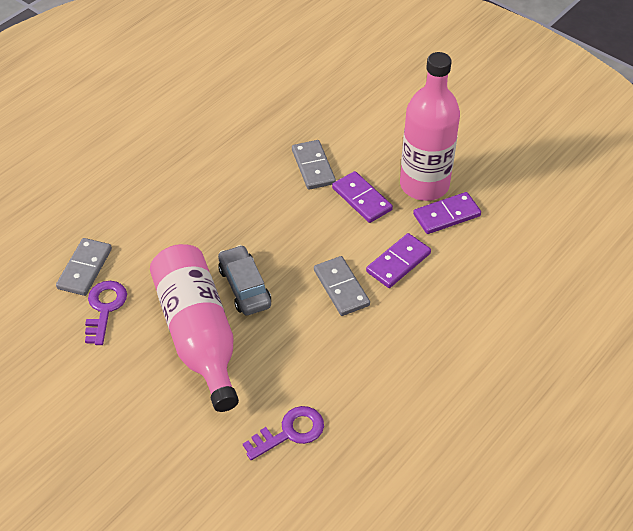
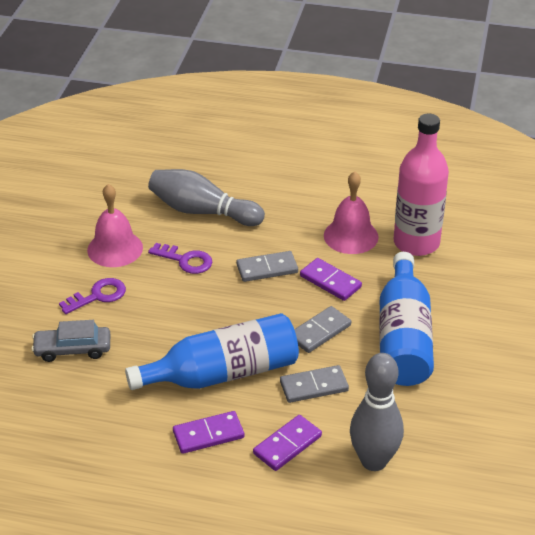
blue bottle: 0 -> 2
grey bowling pin: 0 -> 2
pink bell: 0 -> 2
pink bottle: 2 -> 1

